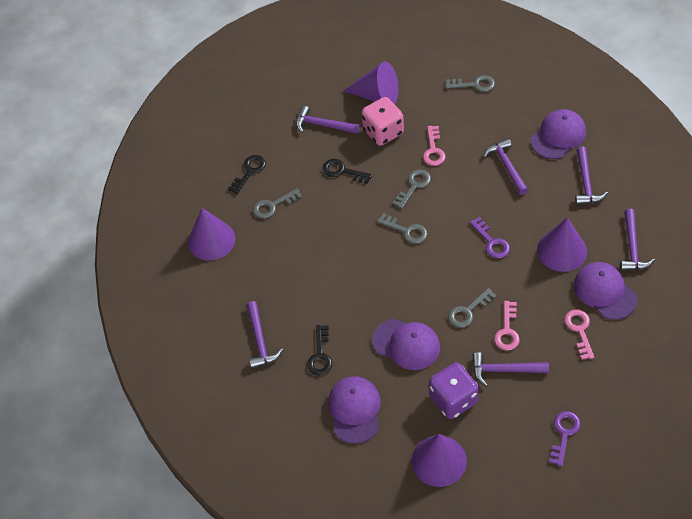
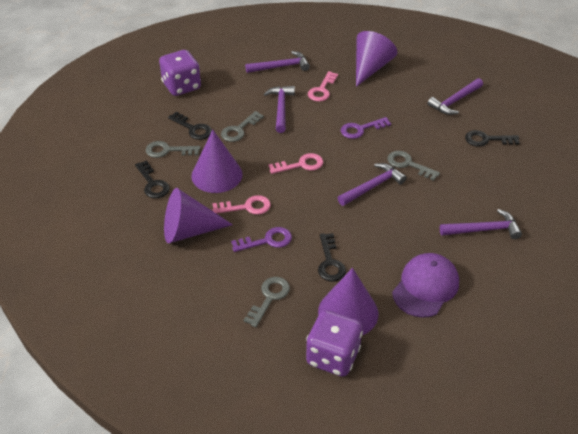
black key: 3 -> 4
grey key: 5 -> 4
pink dice: 1 -> 0
purple cap: 4 -> 1
purple dice: 1 -> 2
purple hammer: 6 -> 5

